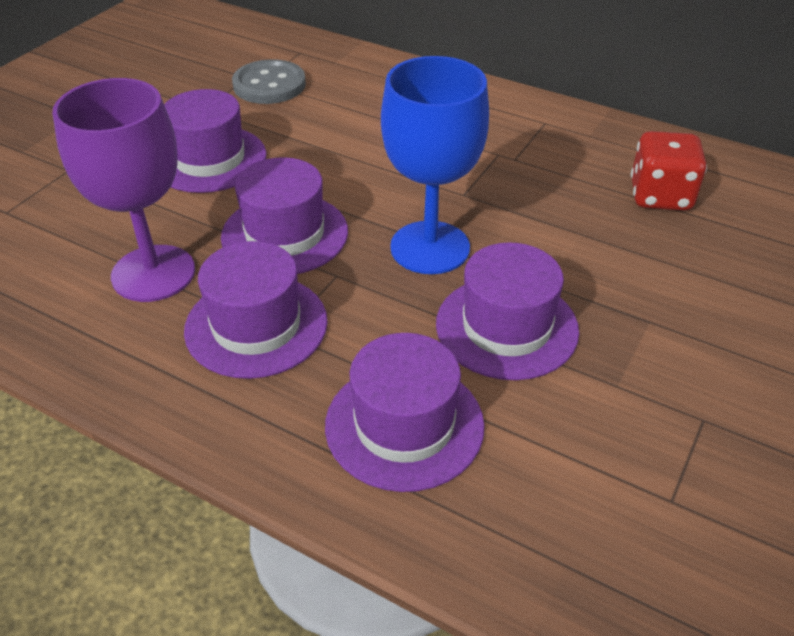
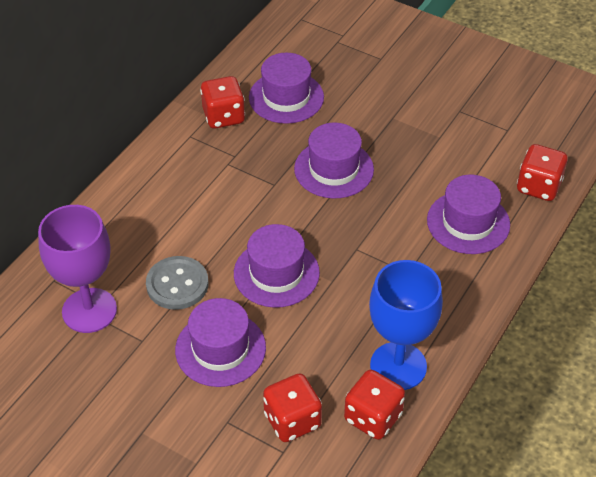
red dice: 1 -> 4

